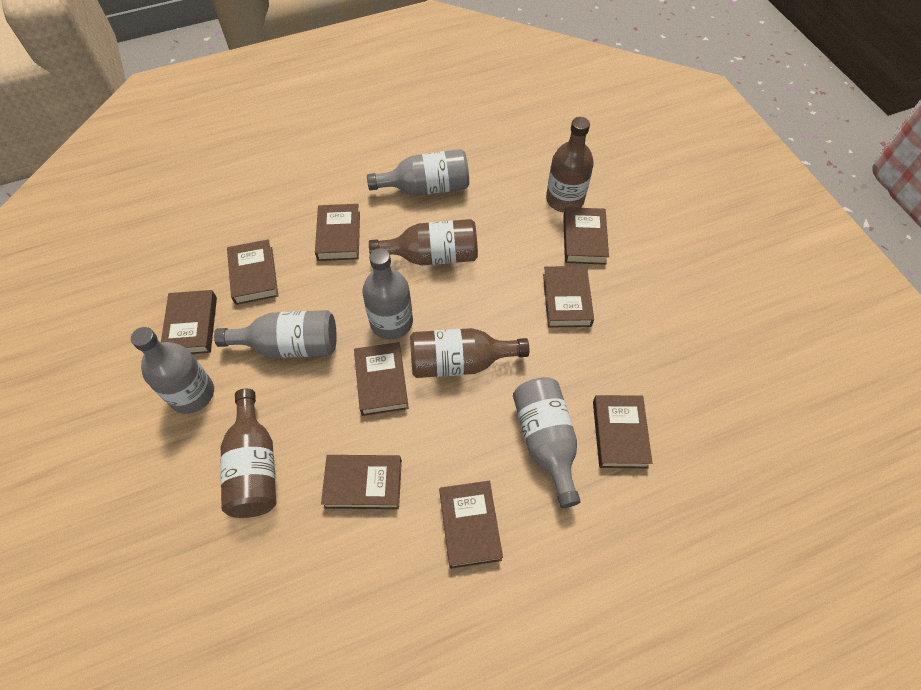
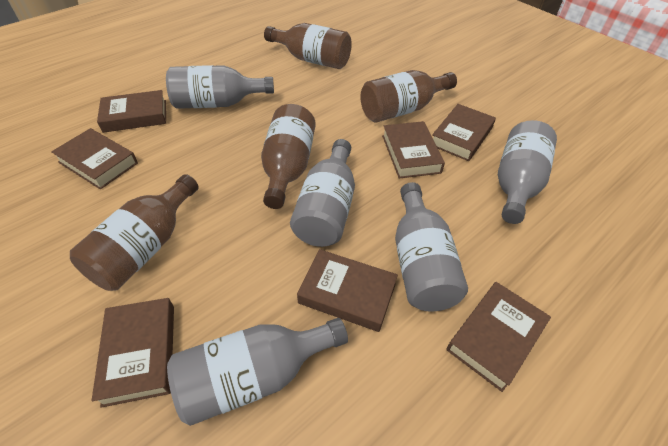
brown book: 9 -> 7

